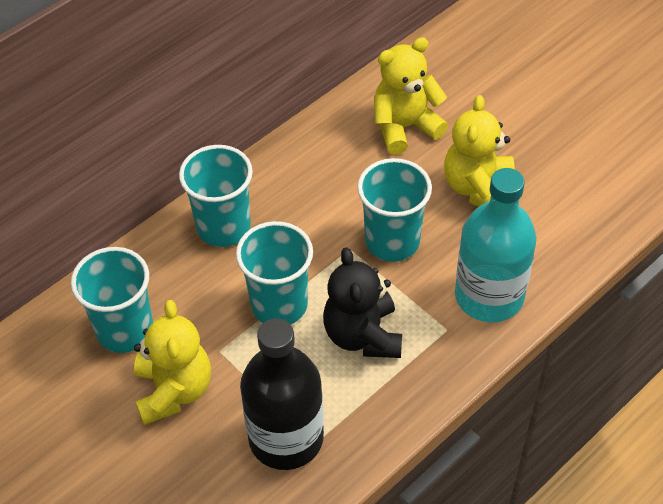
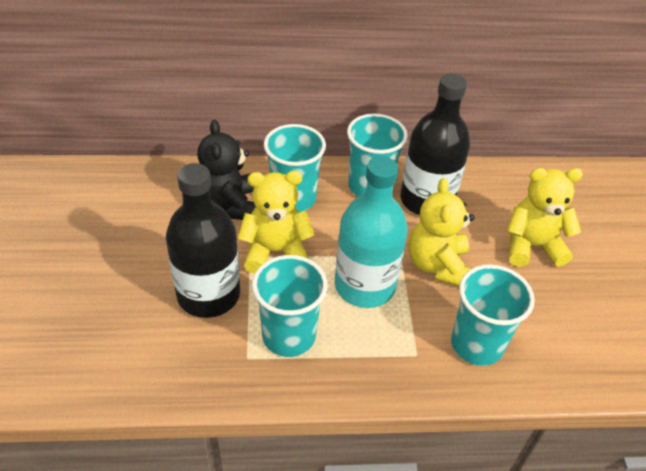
black bottle: 1 -> 2

